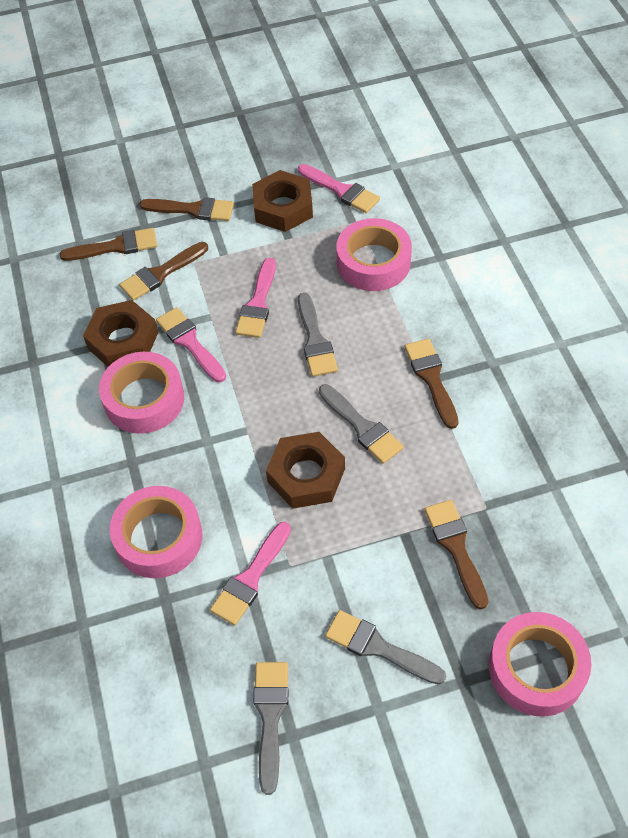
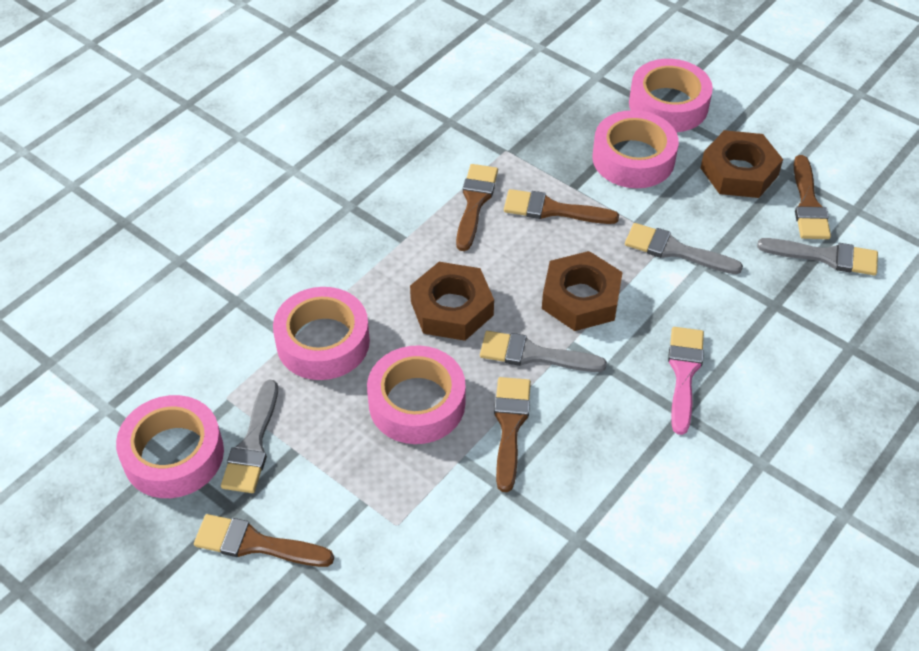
pink brush: 4 -> 1
pink tape: 4 -> 5

